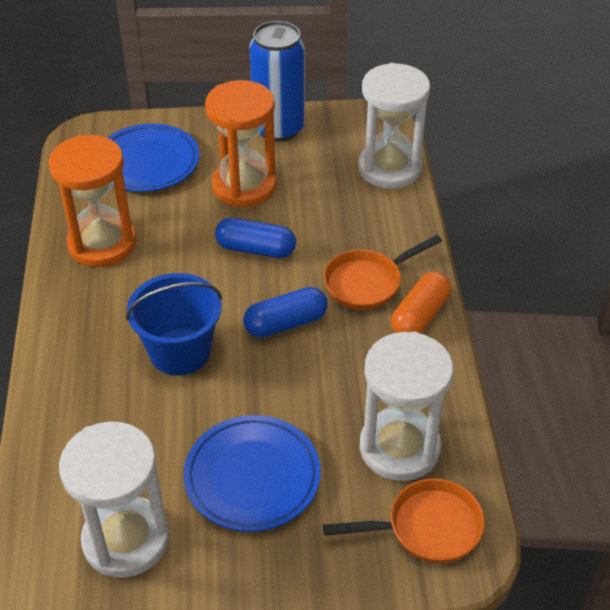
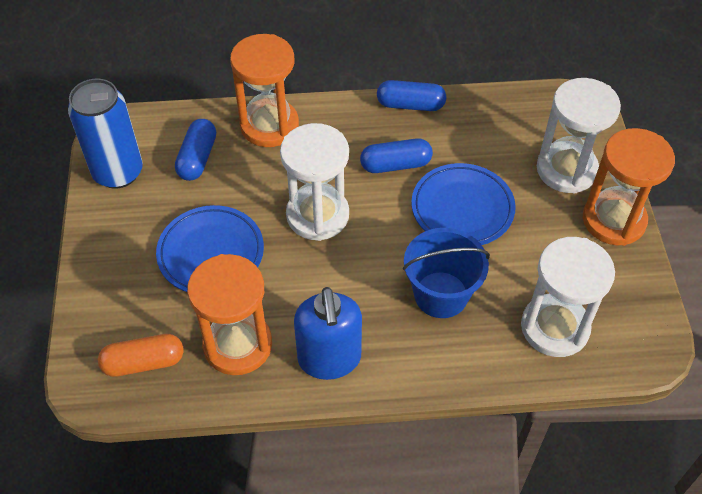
blue capsule: 2 -> 3
blue soap dispenser: 0 -> 1
orange hourglass: 2 -> 3
orange pan: 2 -> 0

